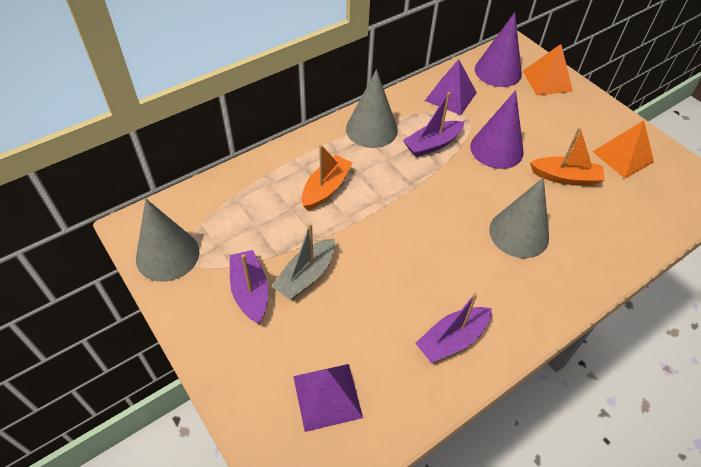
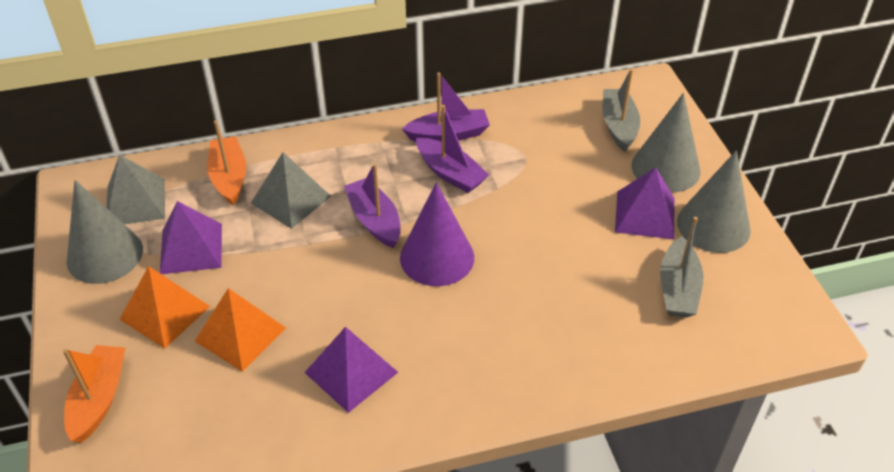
grey boat: 1 -> 2
grey pyramid: 0 -> 2
purple cone: 2 -> 1
purple pyramid: 2 -> 3

